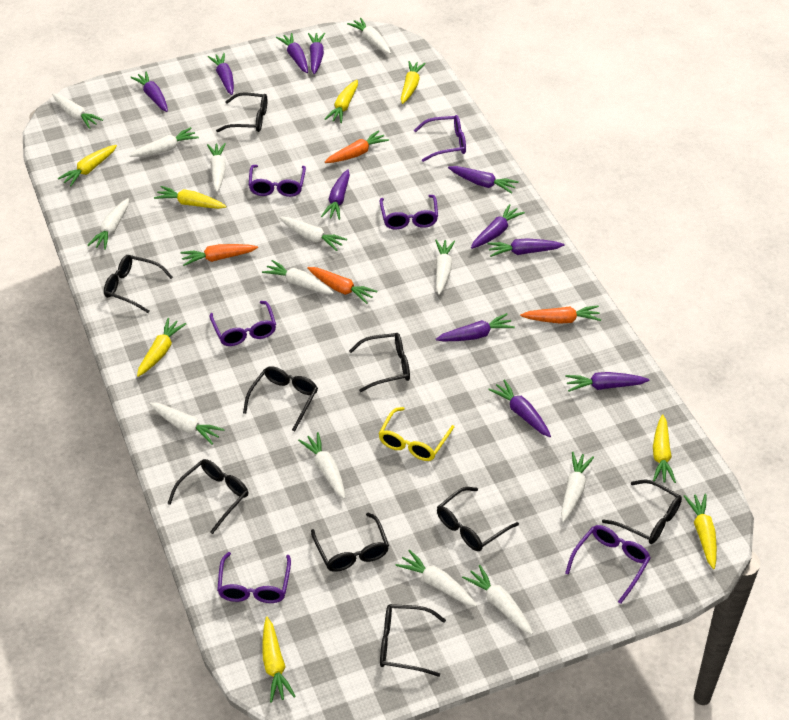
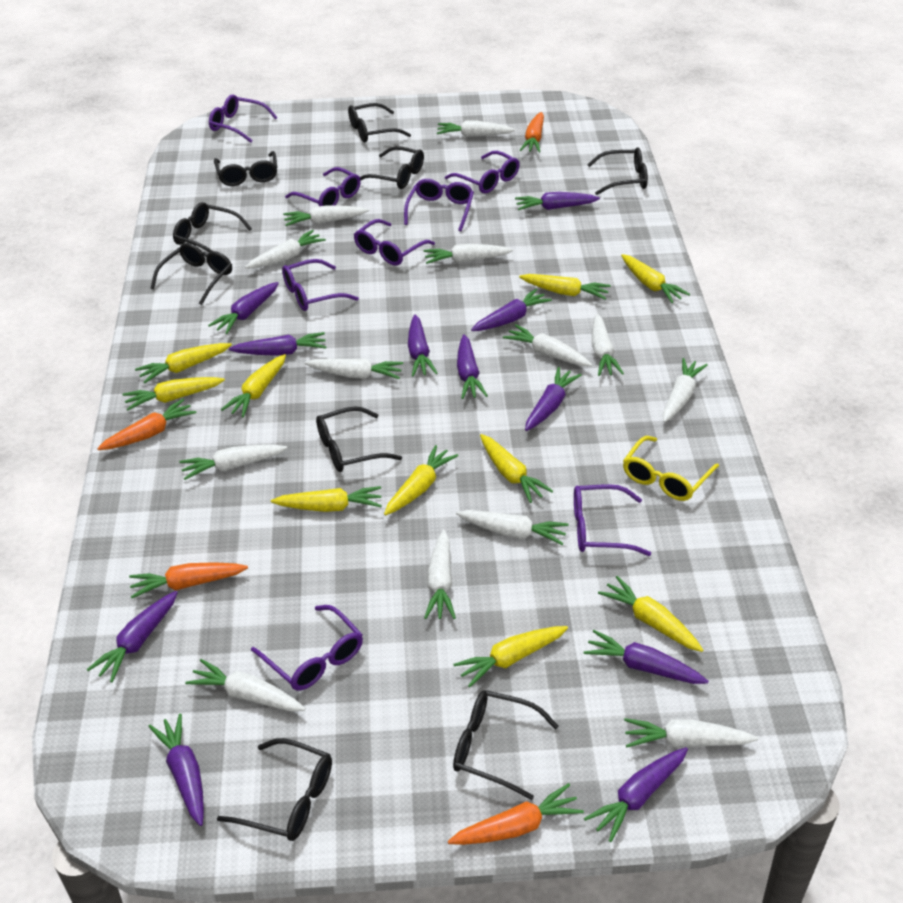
purple glasses: 6 -> 8
yellow carrot: 8 -> 10

